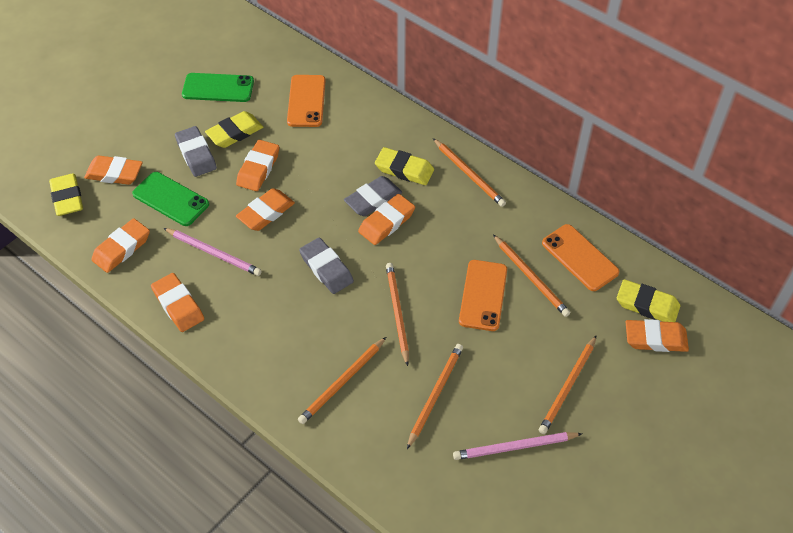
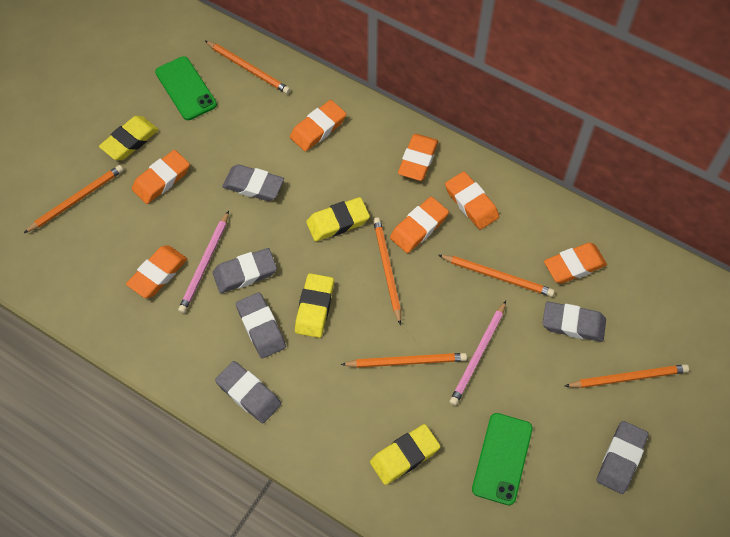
grey eraser: 3 -> 6
orange phone: 3 -> 0

